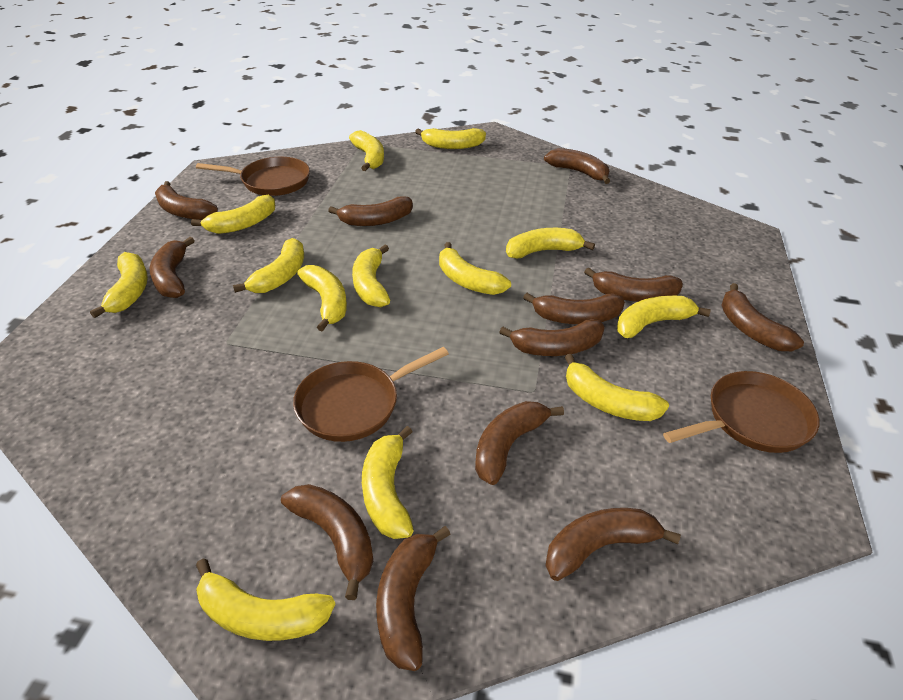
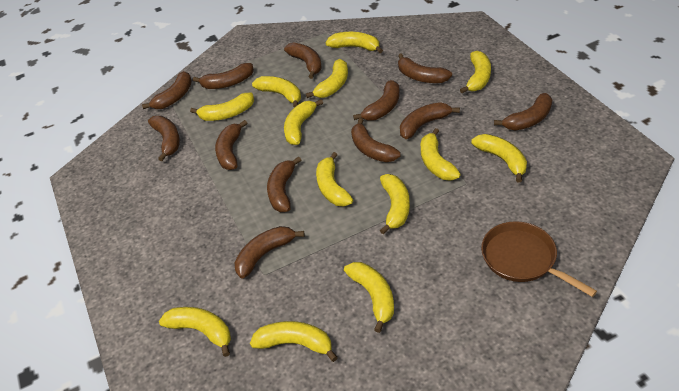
brown pan: 3 -> 1

